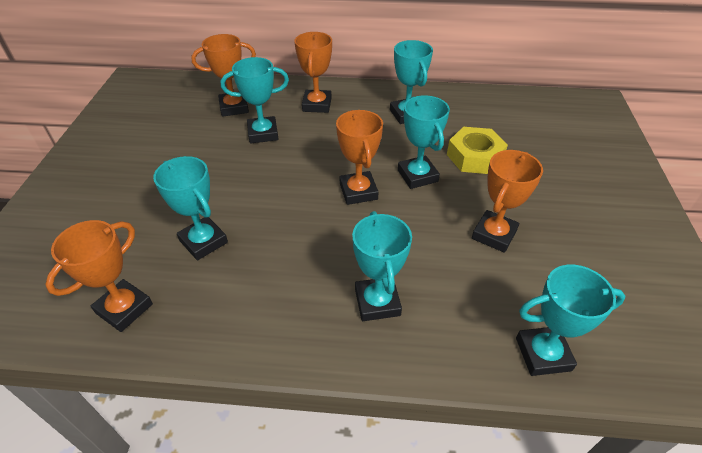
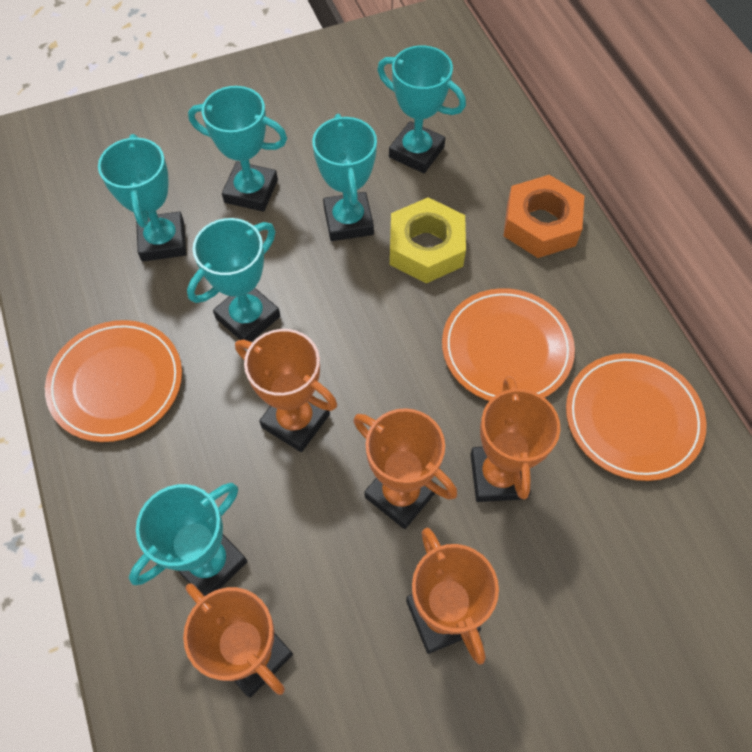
orange nut: 0 -> 1
orange plate: 0 -> 3

